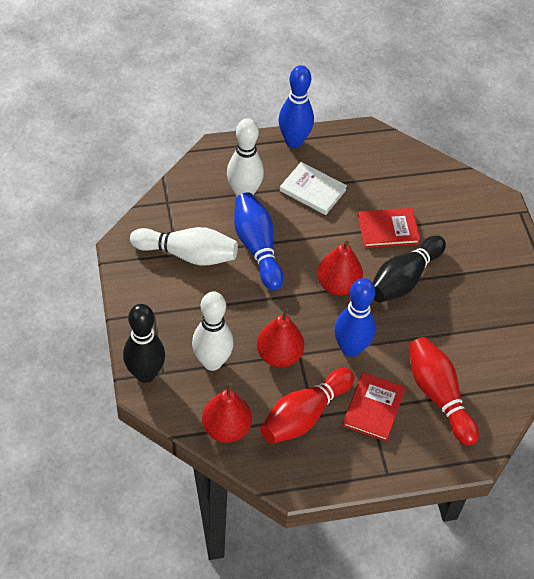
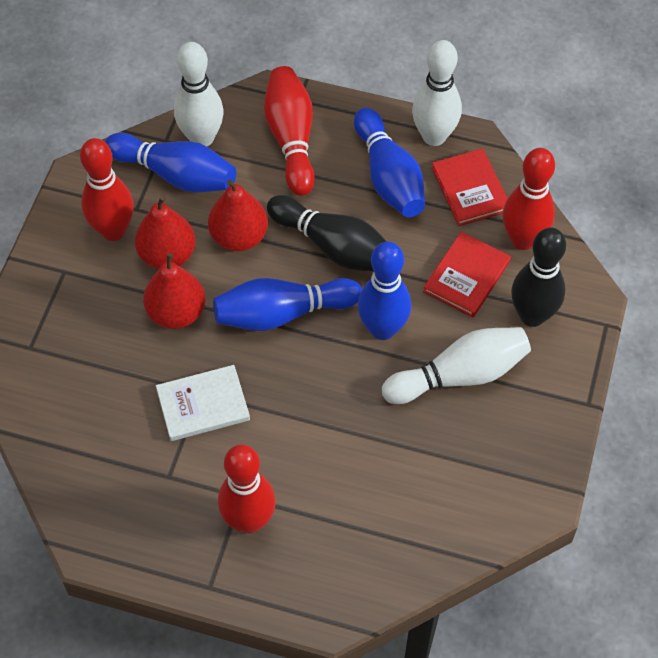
blue bowling pin: 3 -> 4
red bowling pin: 2 -> 4

